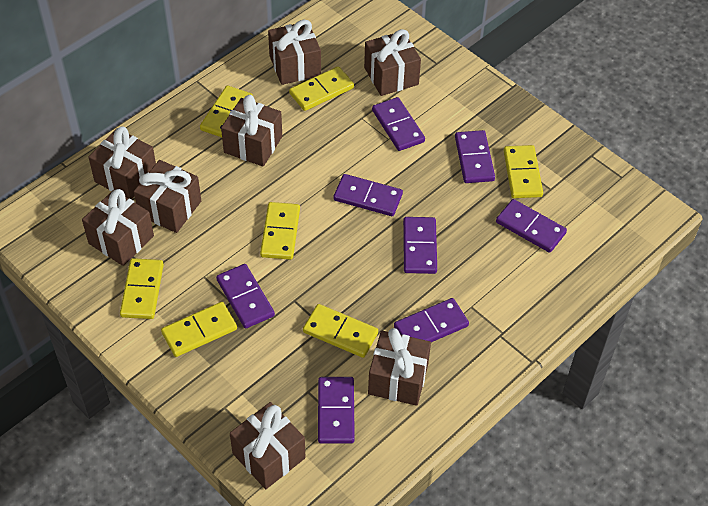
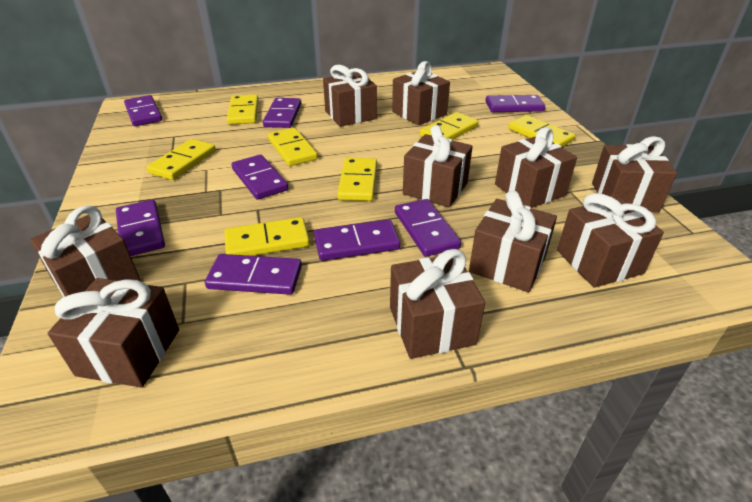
brown gift: 8 -> 10

